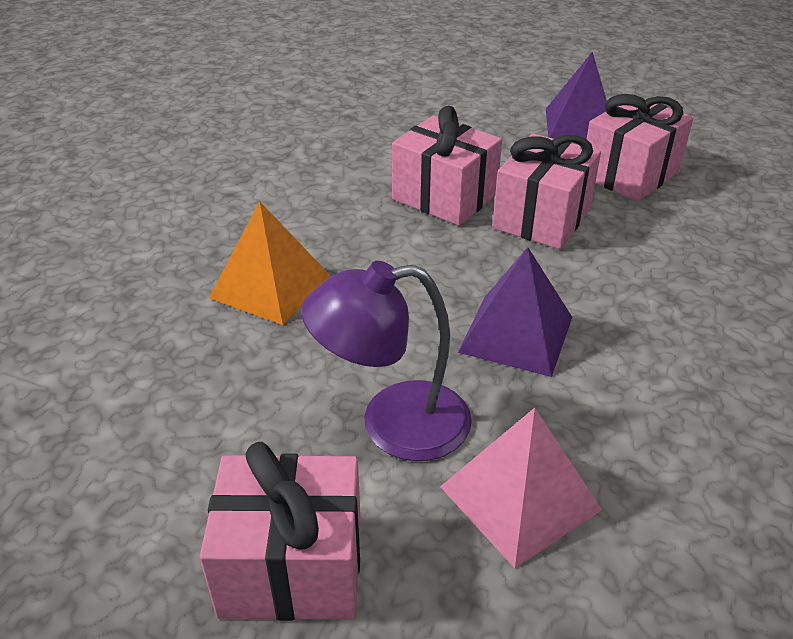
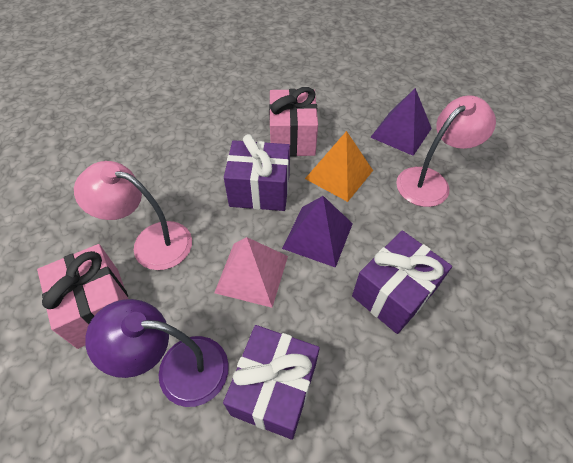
pink gift: 4 -> 2
pink lamp: 0 -> 2
purple gift: 0 -> 3

